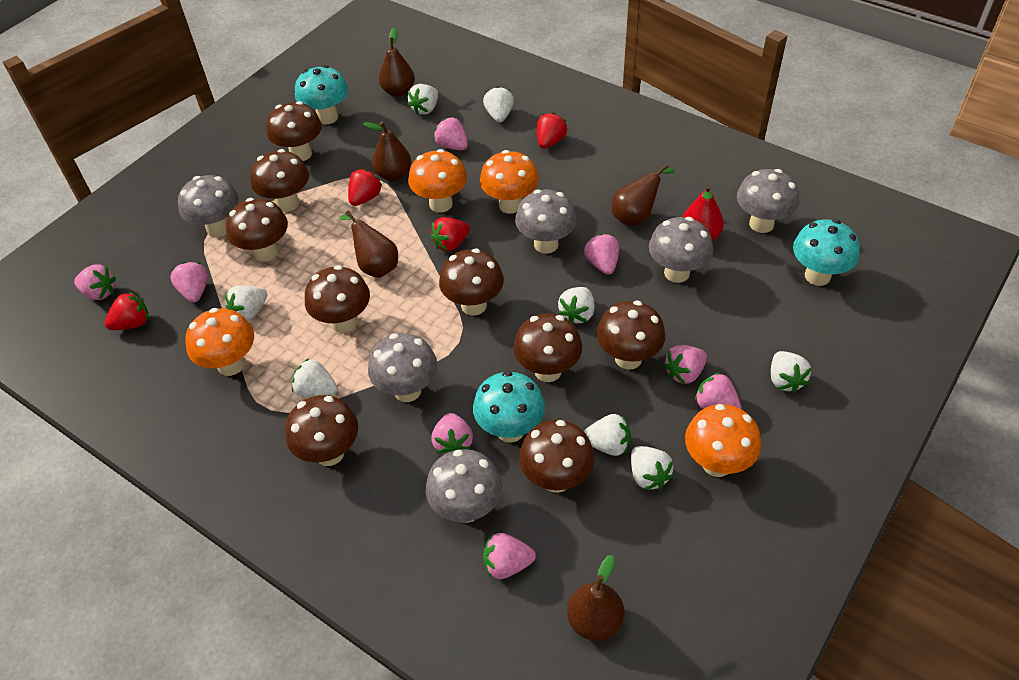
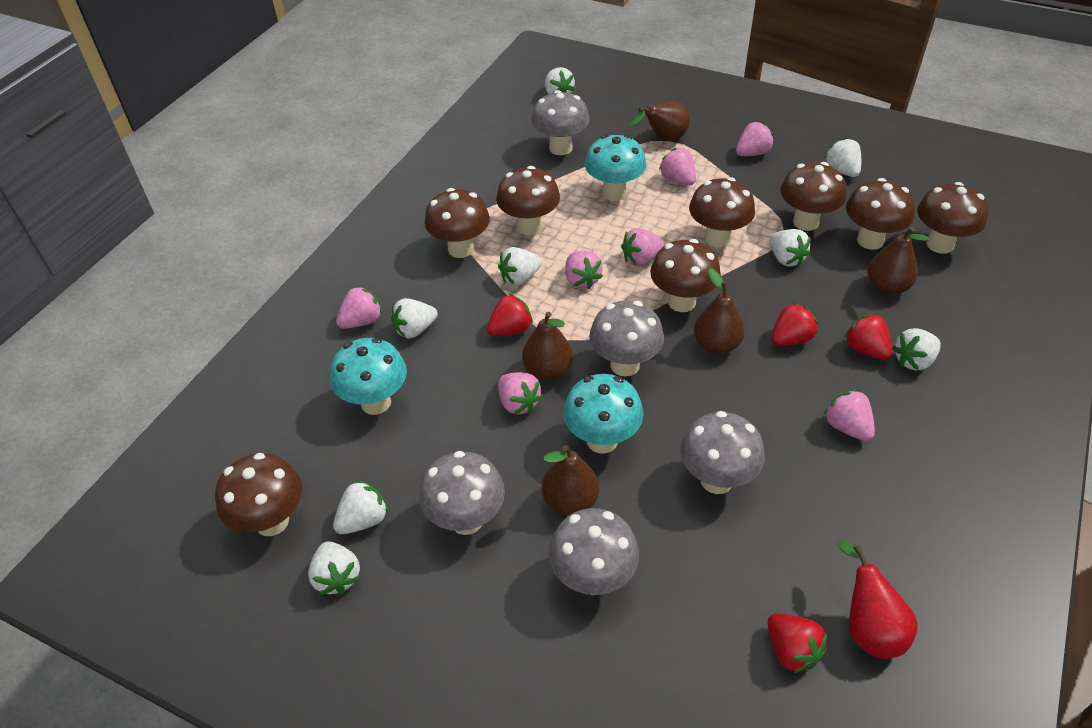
brown mushroom: 9 -> 8
grey mushroom: 6 -> 5
orange mushroom: 4 -> 0
pink strawberry: 8 -> 7

